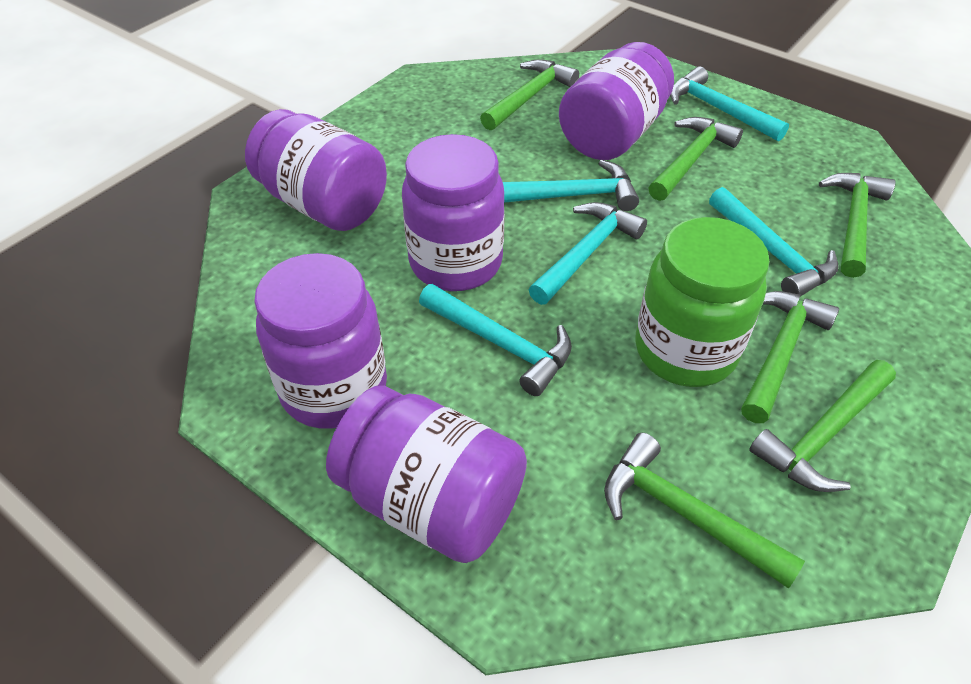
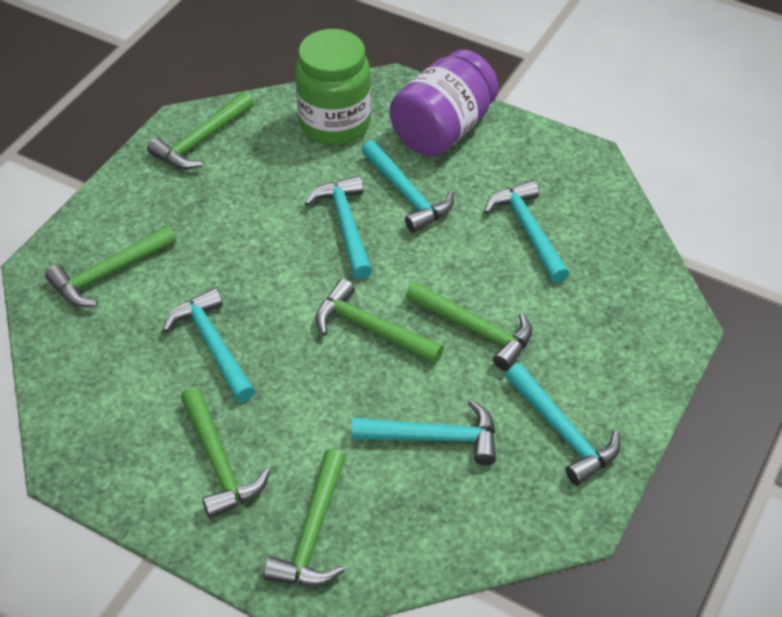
purple jar: 5 -> 1
turquoise hammer: 5 -> 6

